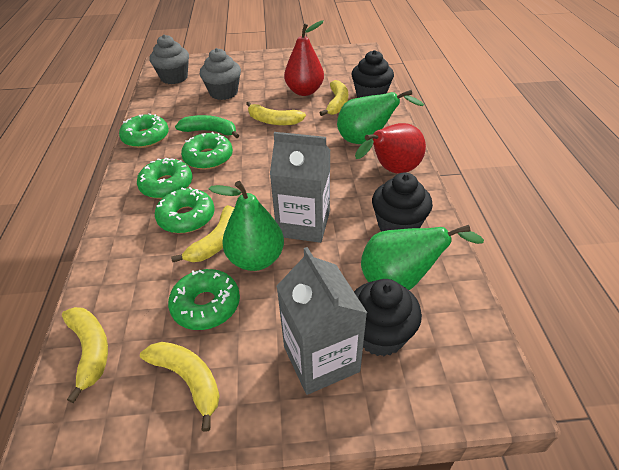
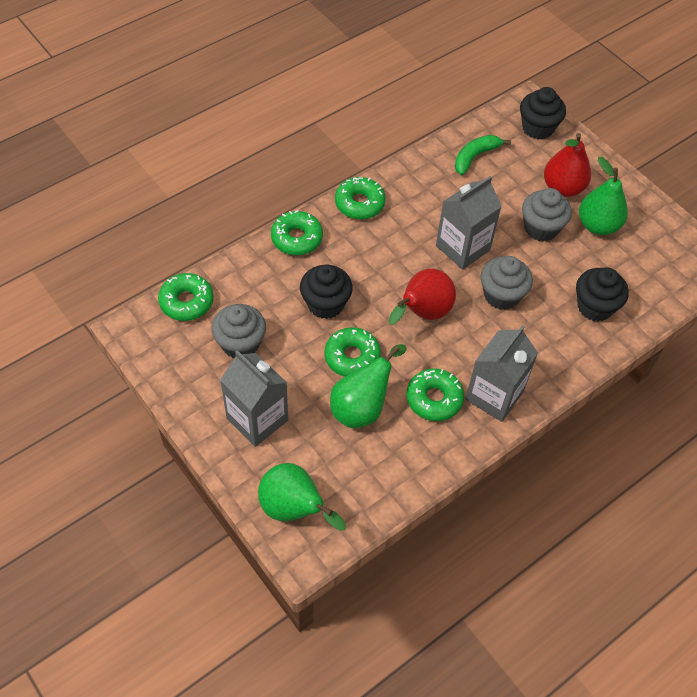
grey carton: 2 -> 3
grey cupcake: 2 -> 3
yellow banana: 5 -> 0

